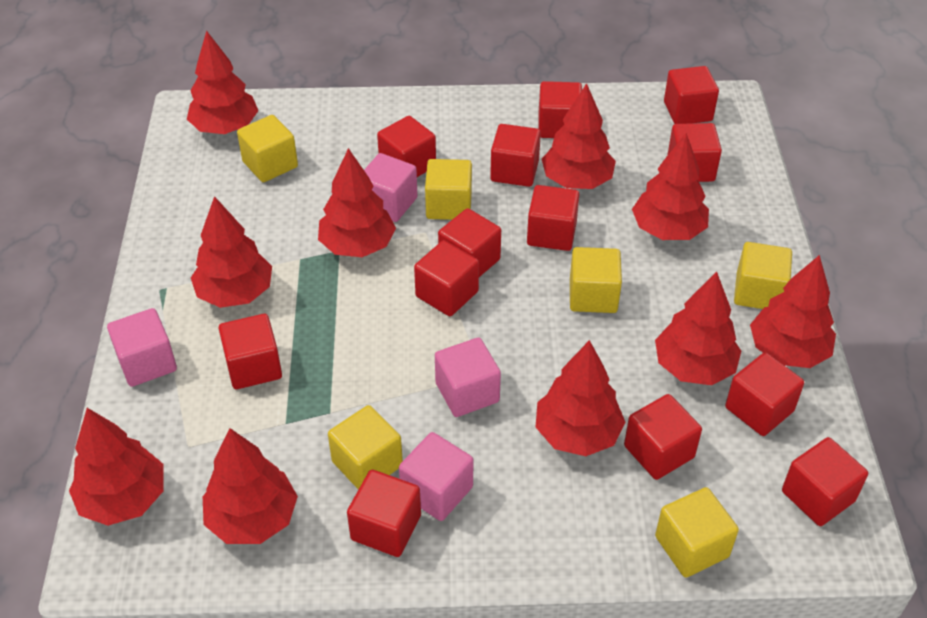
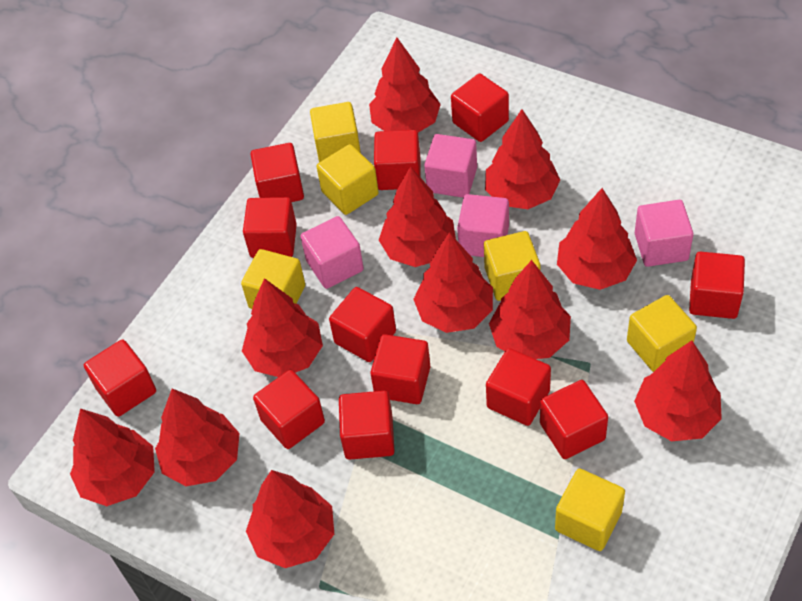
red cube: 13 -> 12
red tree: 10 -> 11

